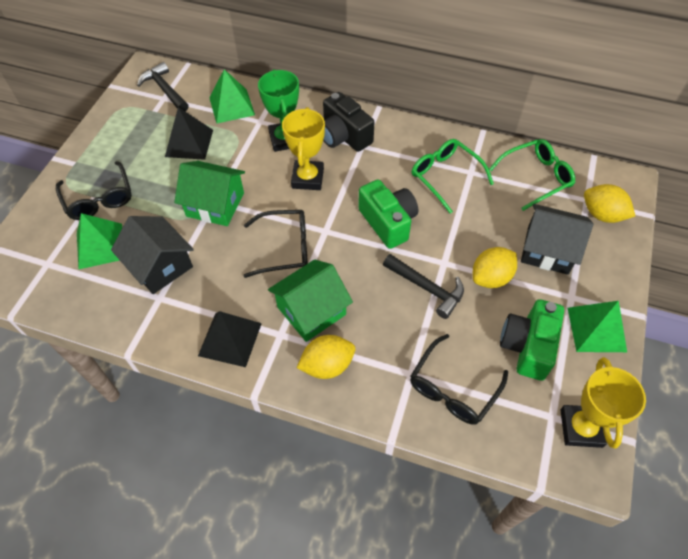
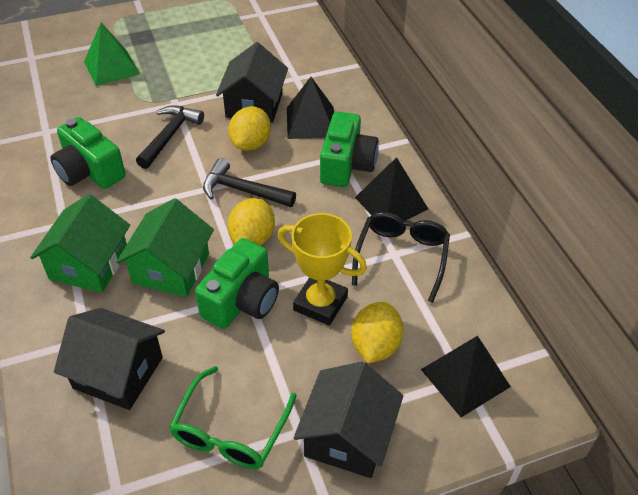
black camera: 1 -> 0
black glasses: 3 -> 1
black house: 2 -> 3
black pyramid: 2 -> 3
green camera: 2 -> 3
green glasses: 2 -> 1
green pyramid: 3 -> 1
green trophy: 1 -> 0
yellow trophy: 2 -> 1

